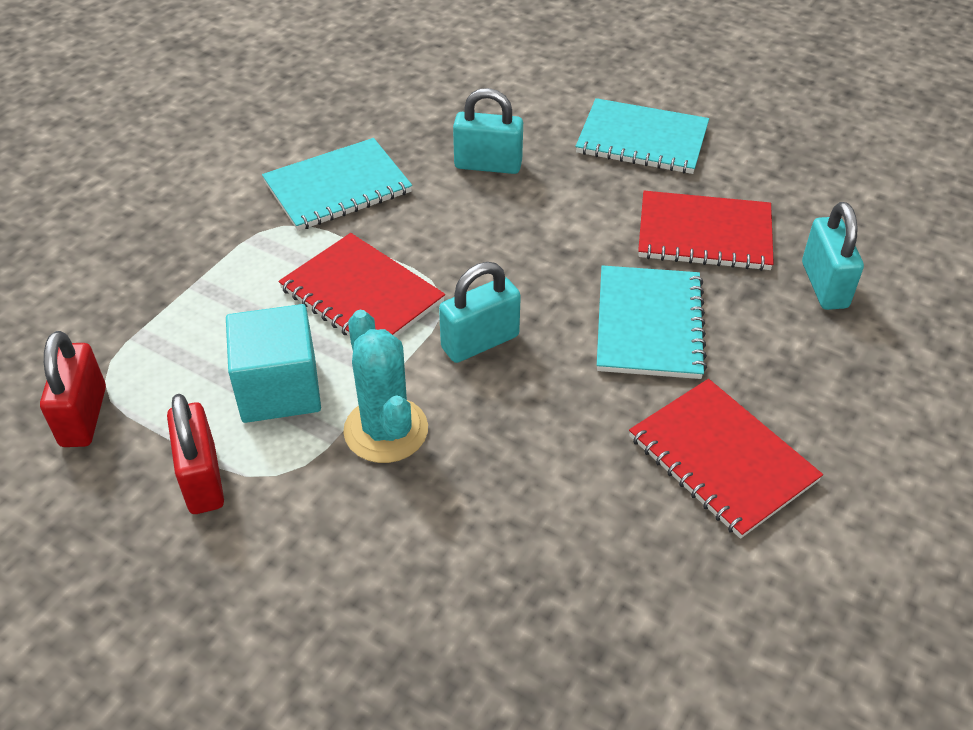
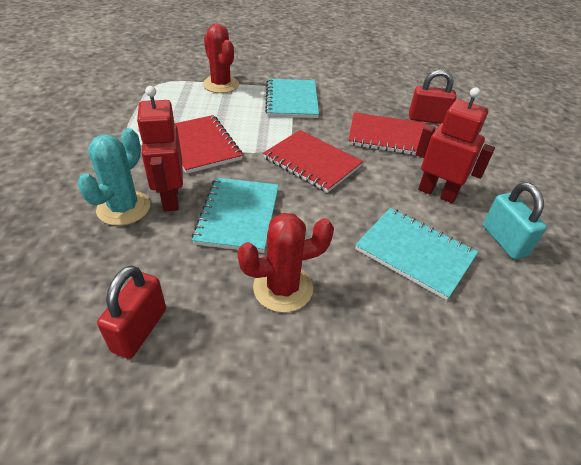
red cactus: 0 -> 2
red robot: 0 -> 2
turquoise cube: 1 -> 0
turquoise padlock: 3 -> 1

